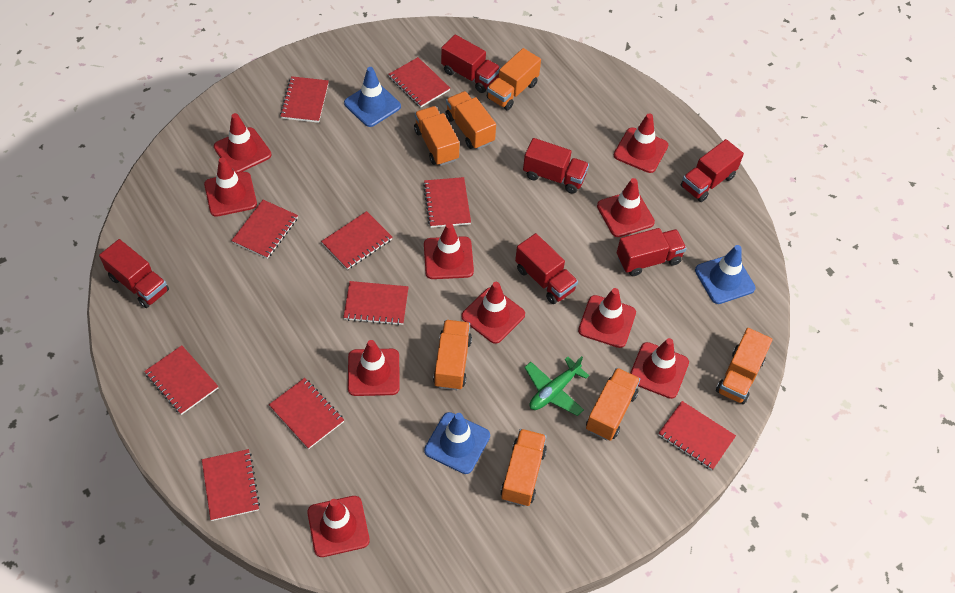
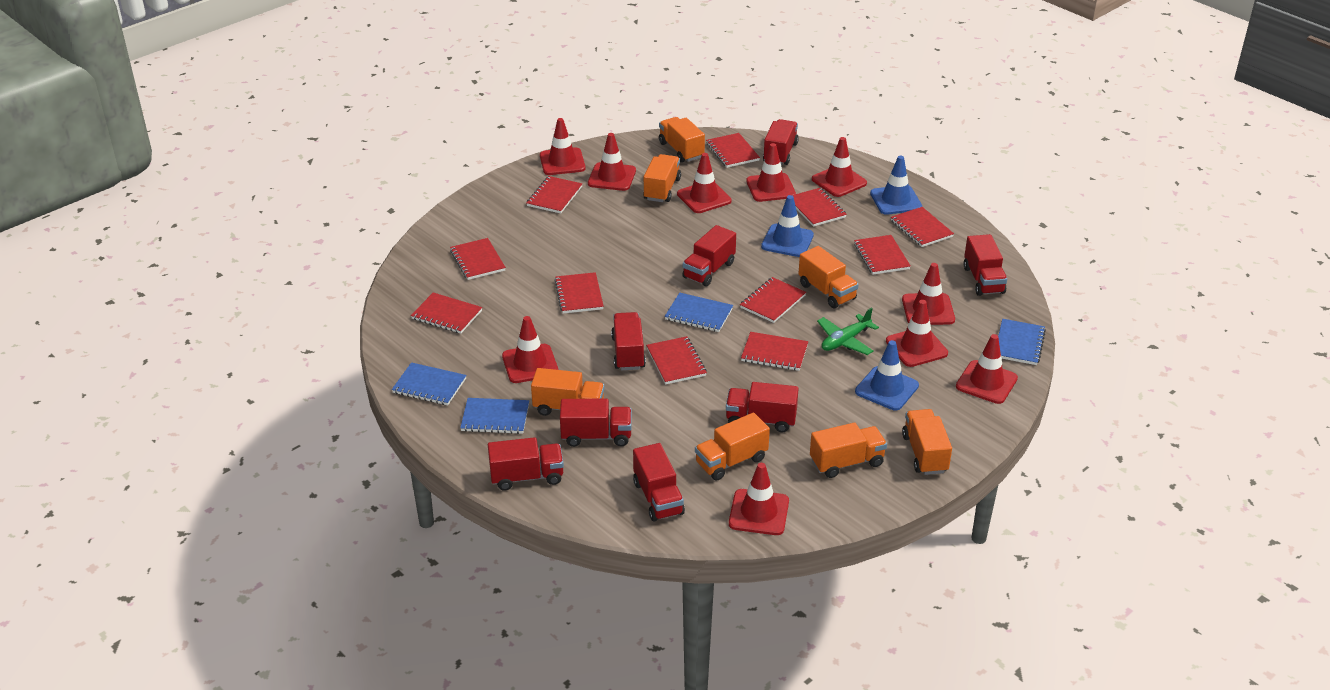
blue notebook: 0 -> 4
red notebook: 10 -> 11
red truck: 6 -> 8

